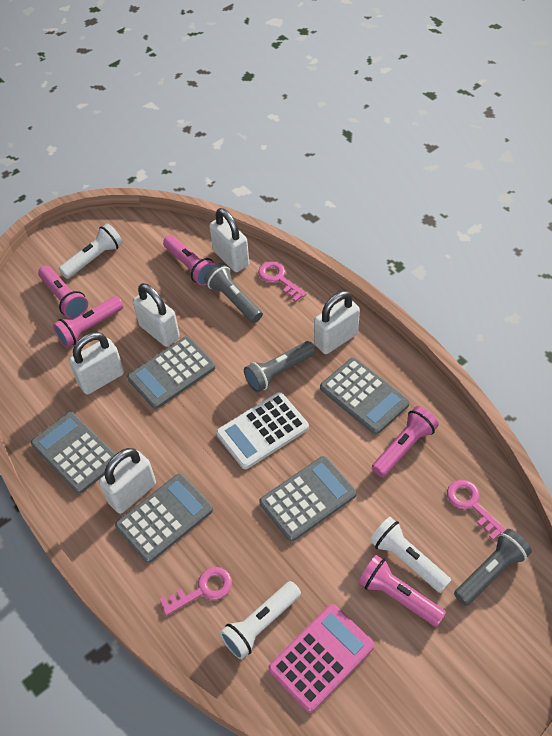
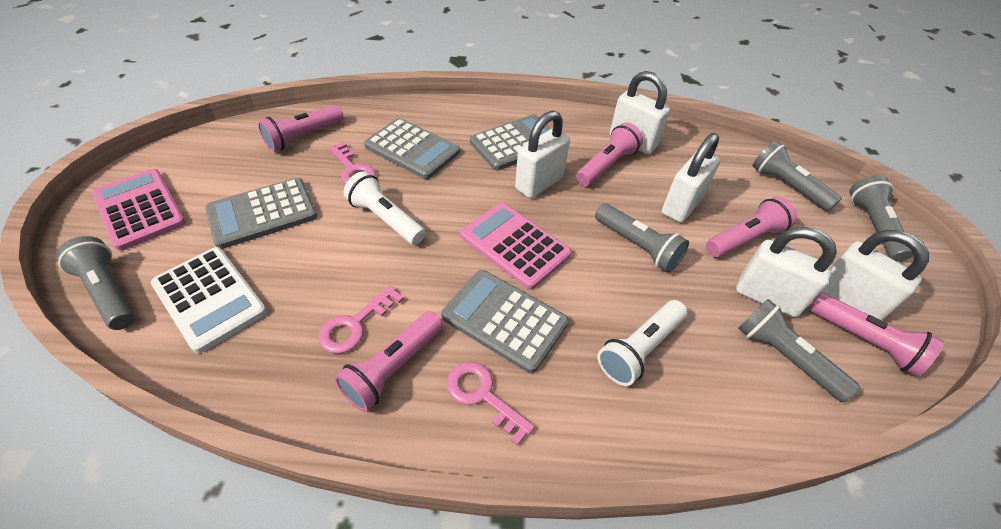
grey calculator: 5 -> 4
grey flashlight: 3 -> 5
pink calculator: 1 -> 2
white flashlight: 3 -> 2

